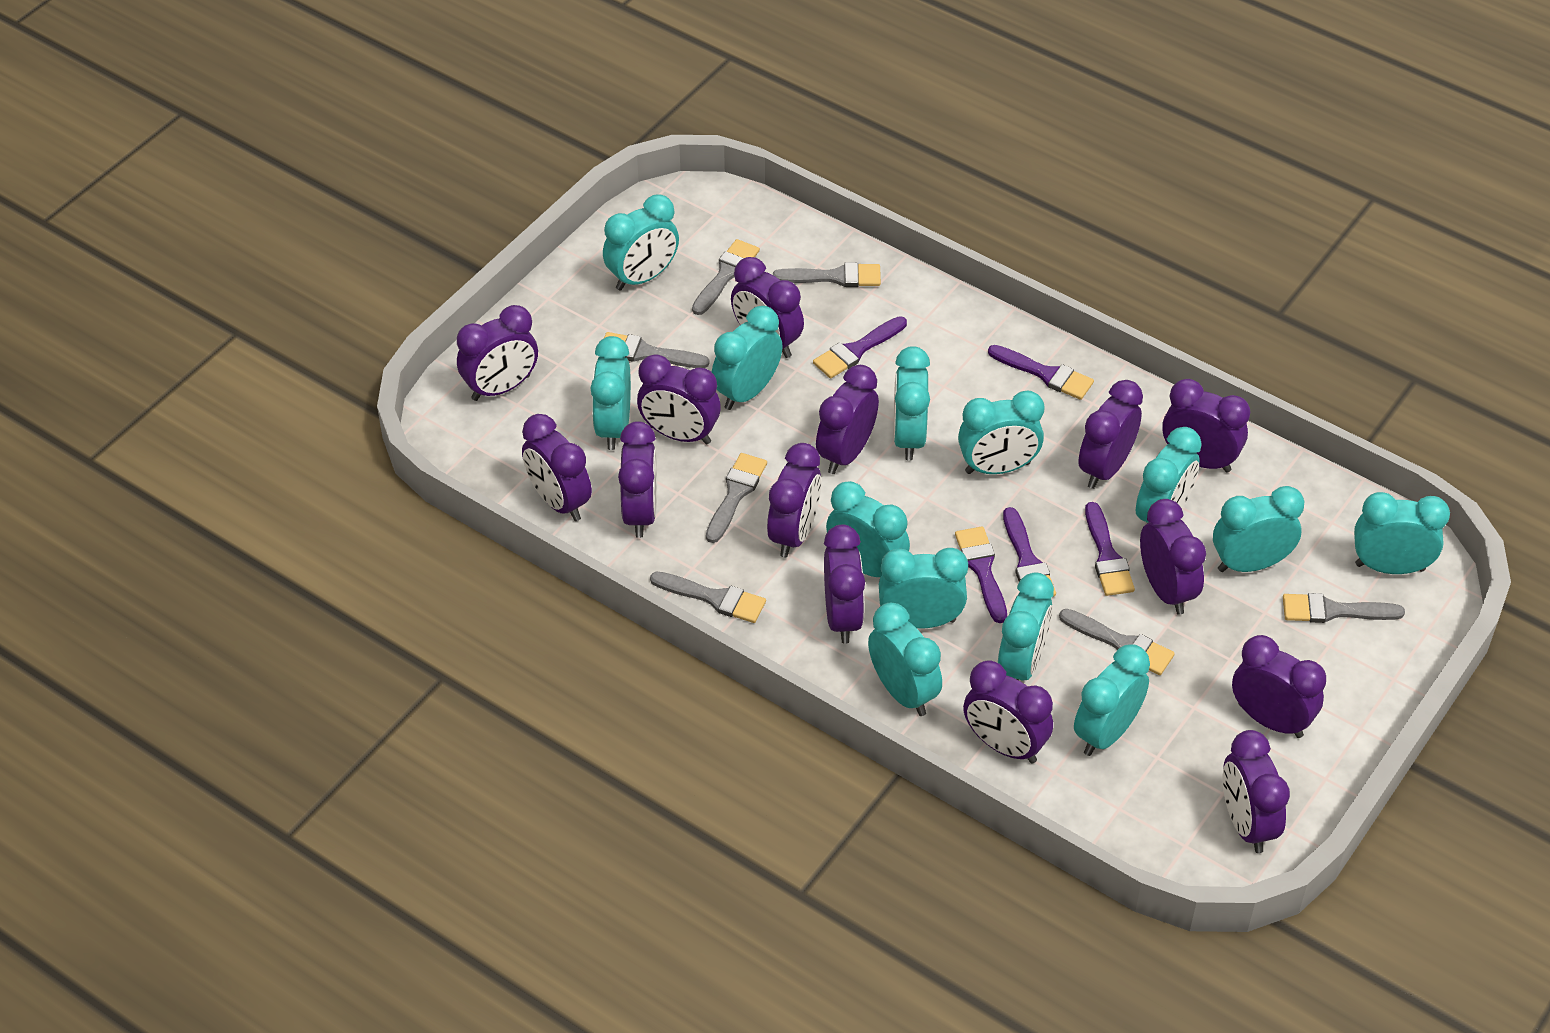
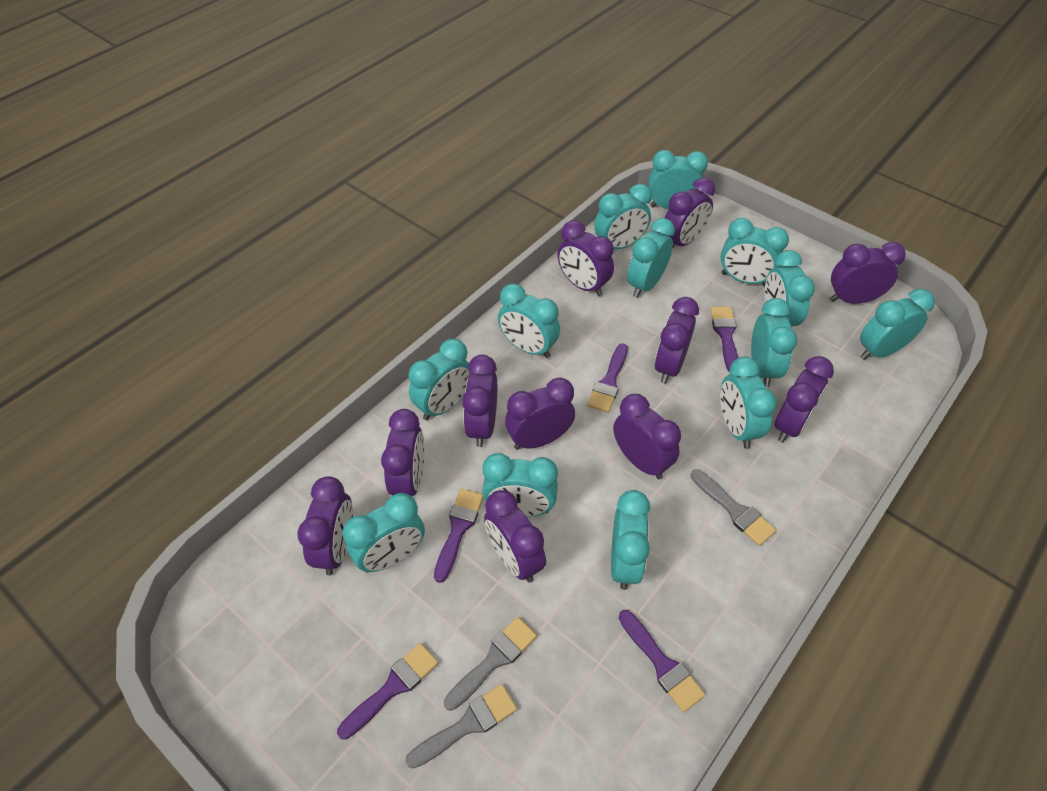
grey brush: 7 -> 3
purple clock: 14 -> 11

